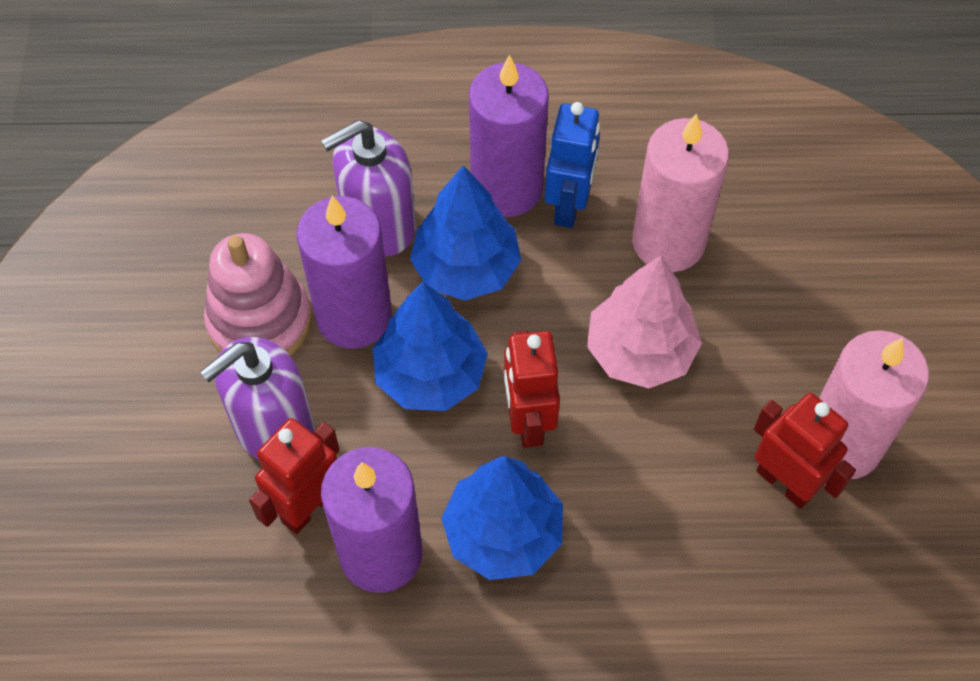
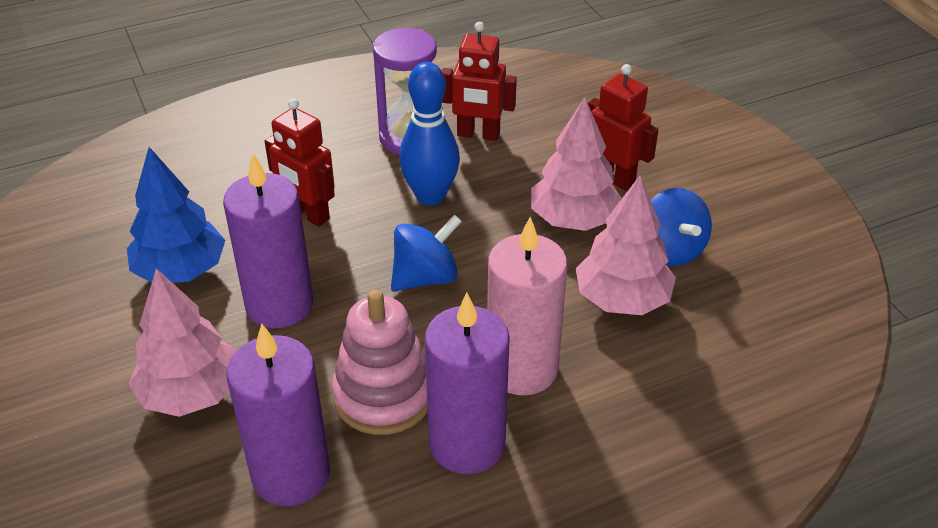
blue bowling pin: 0 -> 1
blue robot: 1 -> 0
blue spinning top: 0 -> 2
blue tree: 3 -> 1
pink candle: 2 -> 1
pink tree: 1 -> 3
purple hourglass: 0 -> 1
purple soap dispenser: 2 -> 0

